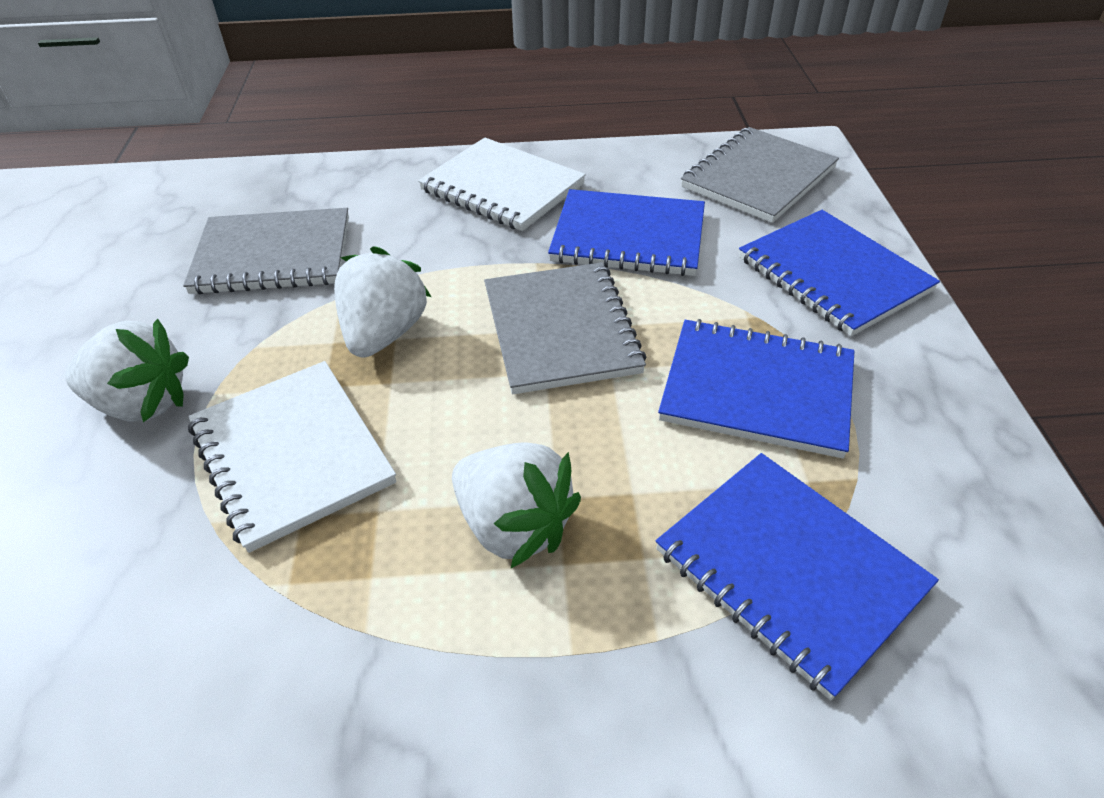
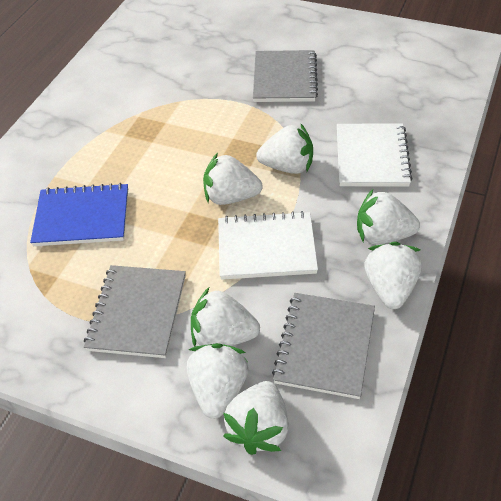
blue notebook: 4 -> 1
white strawberry: 3 -> 7

